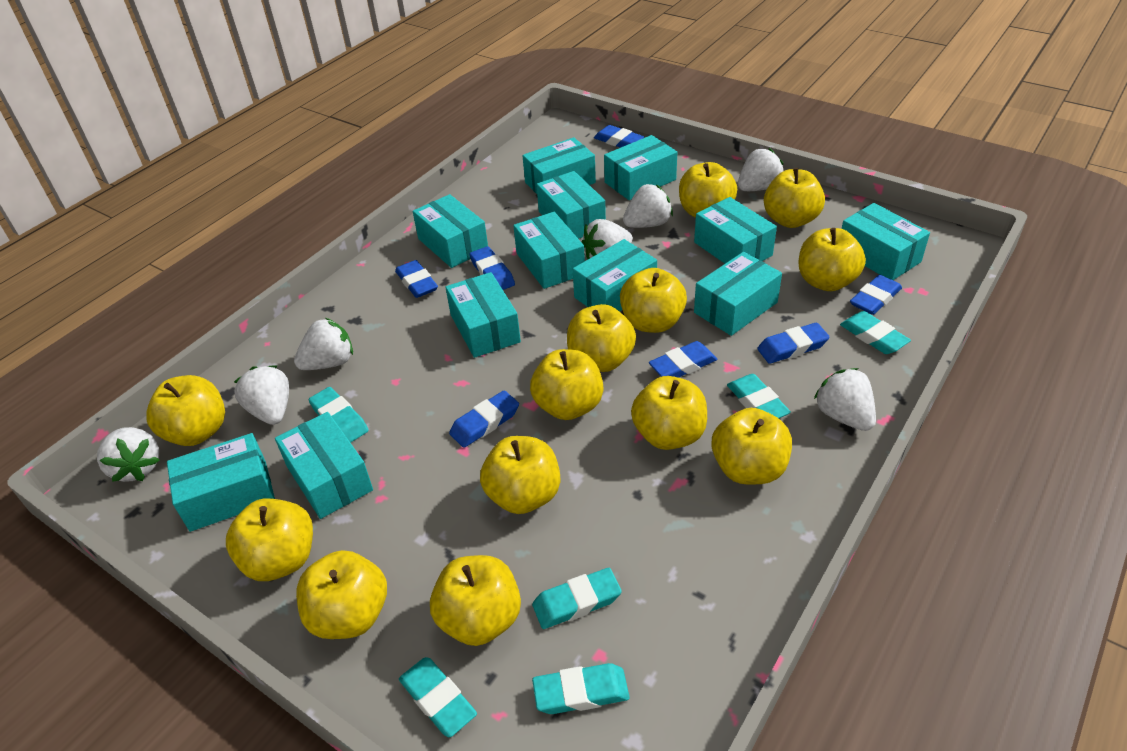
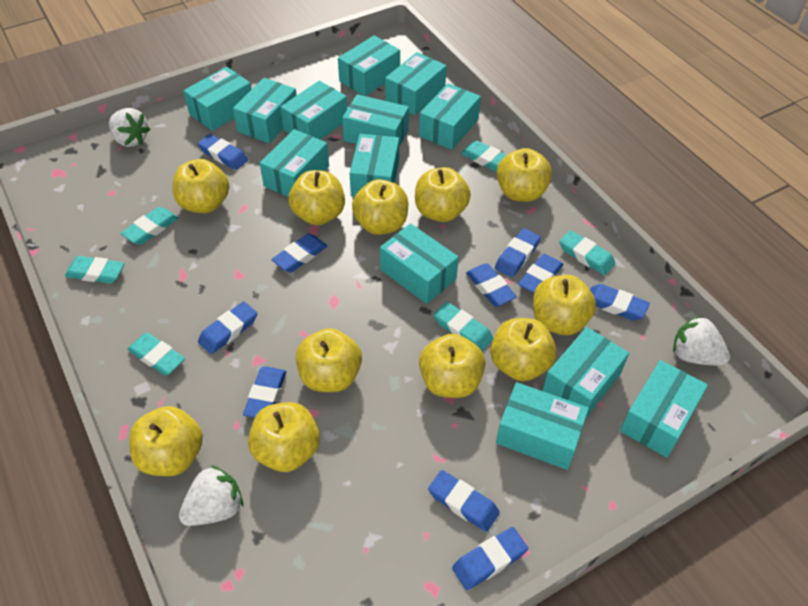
blue eraser: 7 -> 10
turquoise box: 12 -> 13
white strawberry: 7 -> 3
yellow apple: 13 -> 11

